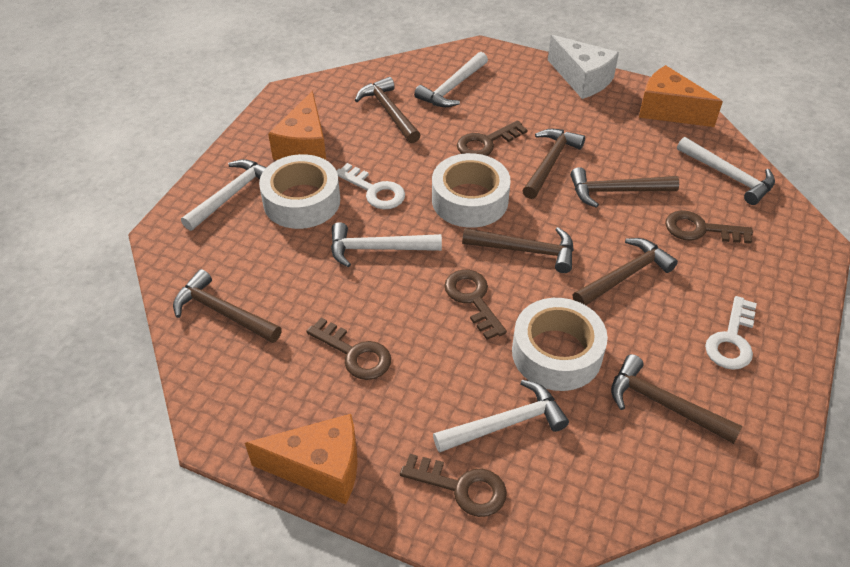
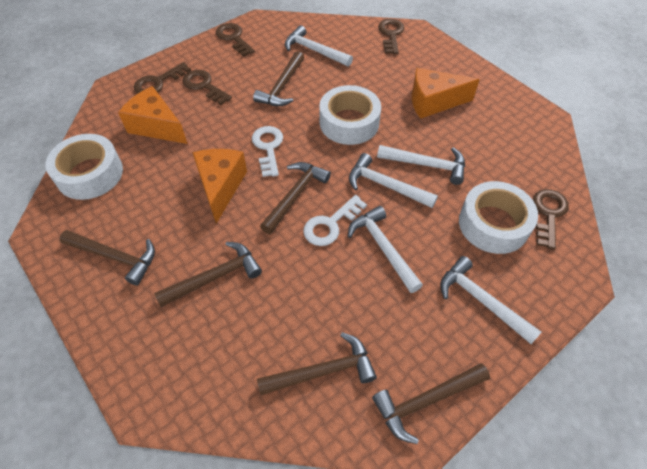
brown hammer: 7 -> 6
white cheese: 1 -> 0

